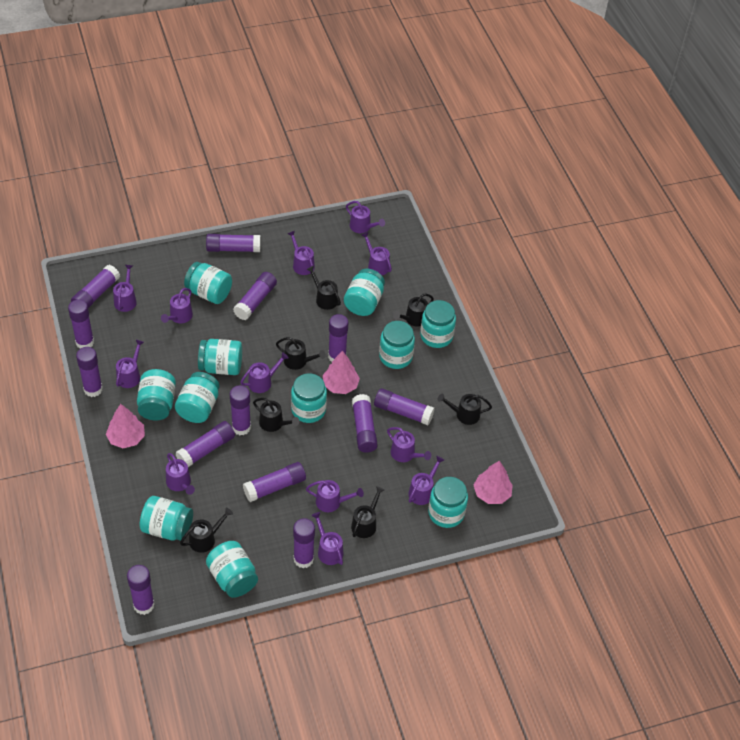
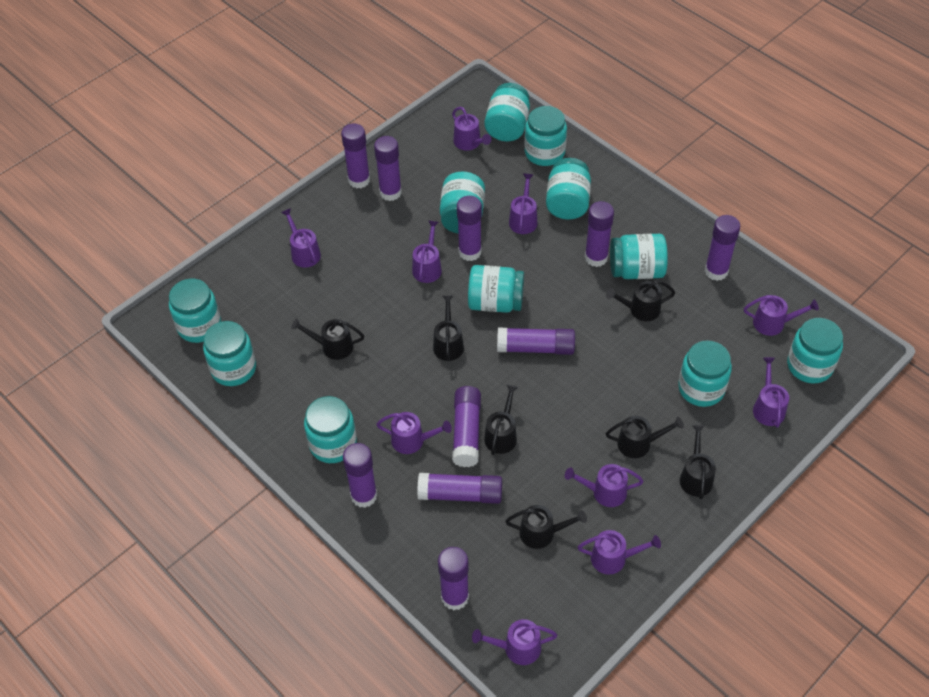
pink tree: 3 -> 0
purple glue stick: 13 -> 10
purple watering can: 12 -> 10

